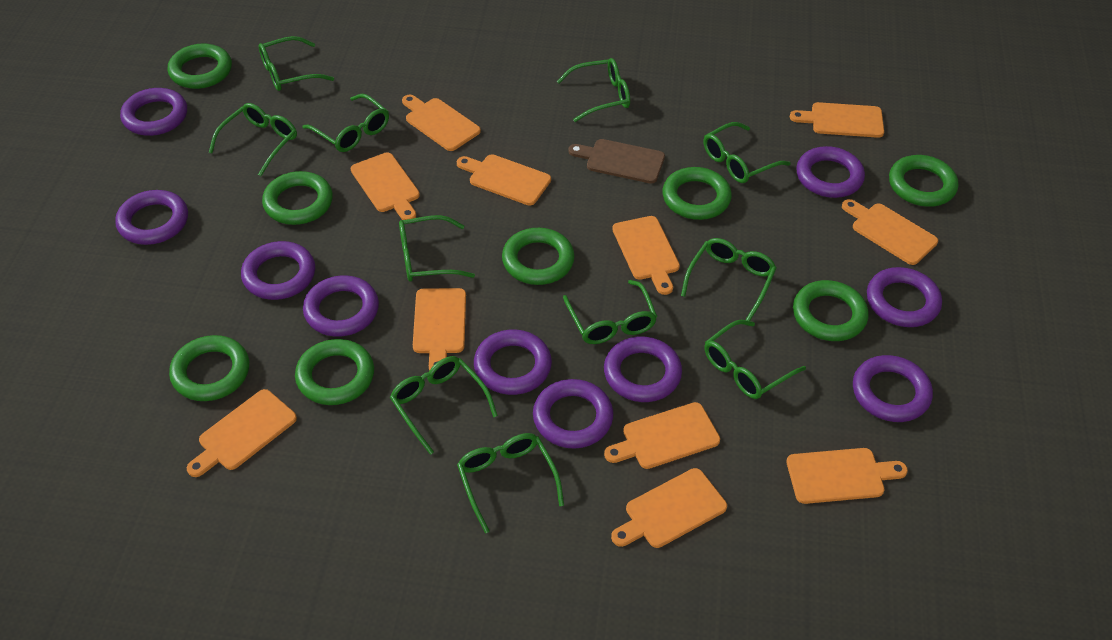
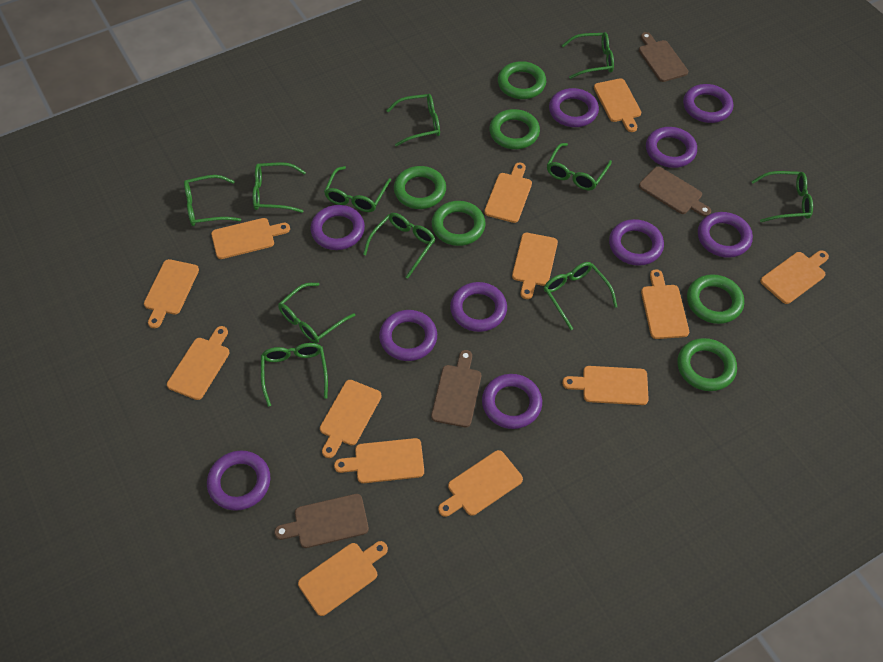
brown cutting board: 1 -> 4
green ring: 8 -> 6
orange cutting board: 11 -> 13

